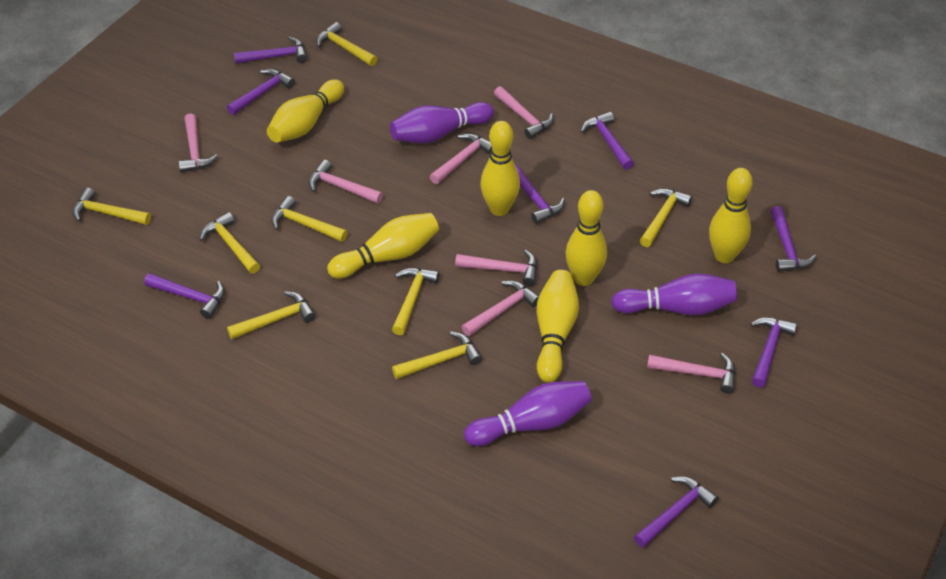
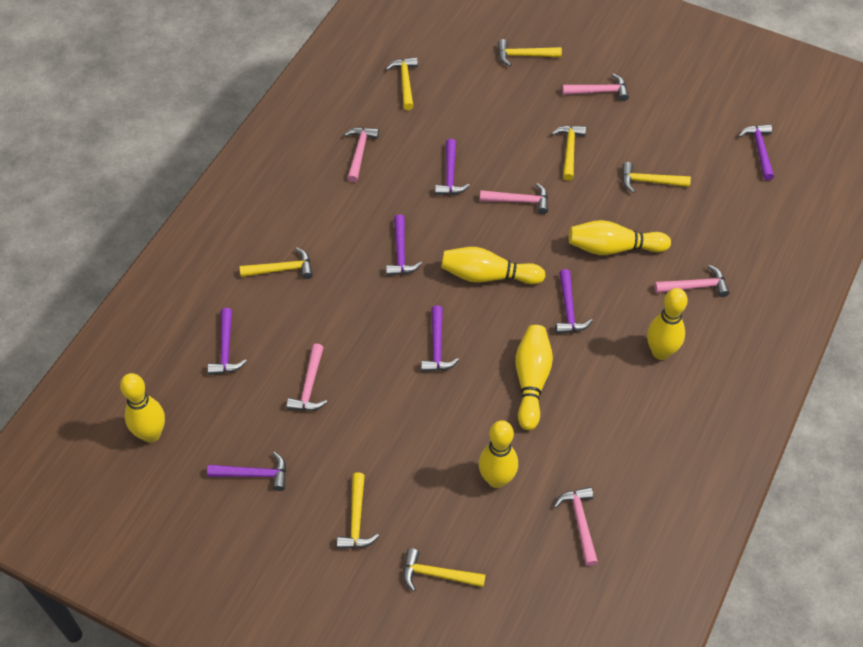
pink hammer: 7 -> 6
purple bowling pin: 3 -> 0
purple hammer: 8 -> 7
yellow hammer: 8 -> 7

